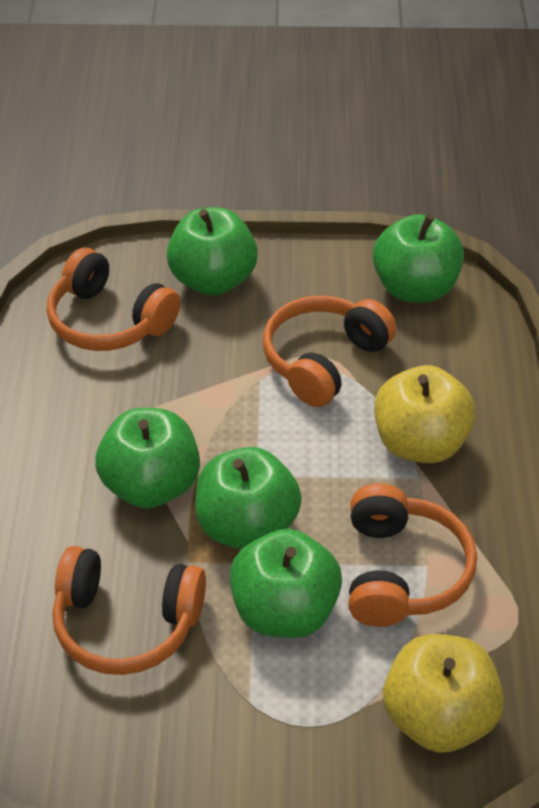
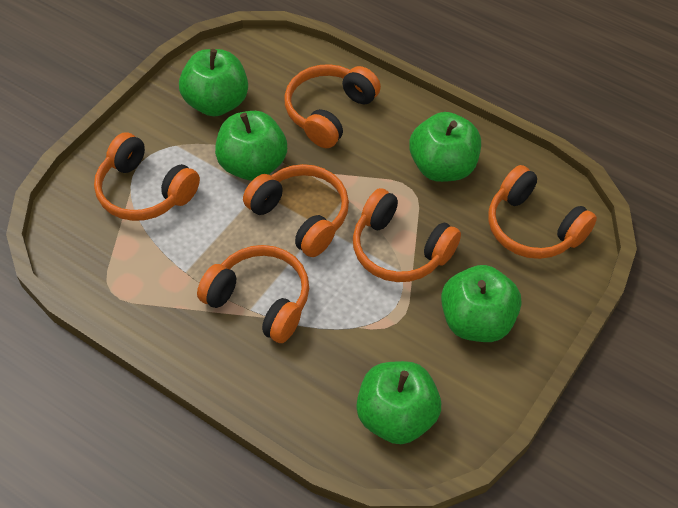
orange headphones: 4 -> 6
yellow apple: 2 -> 0

